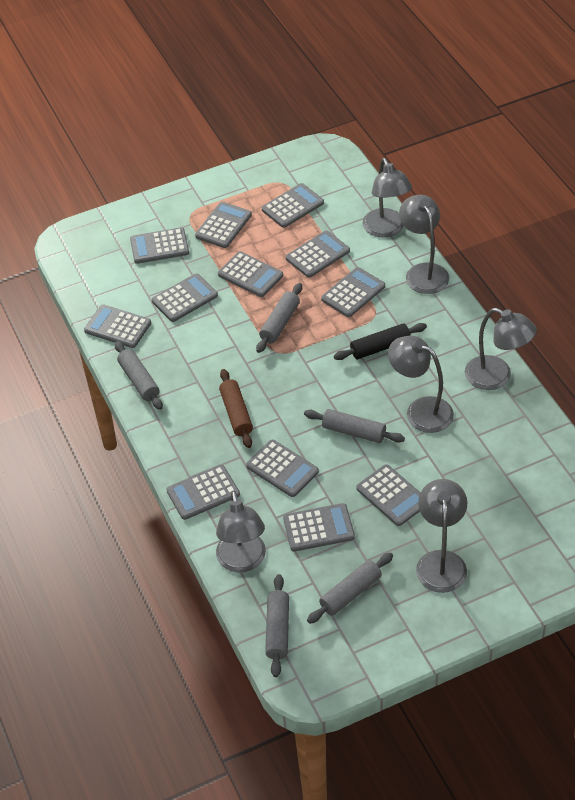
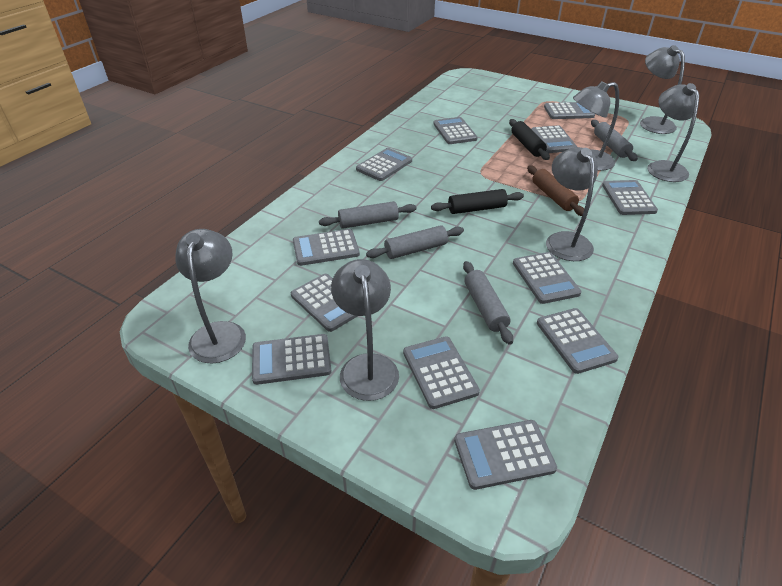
black rolling pin: 1 -> 2
grey rolling pin: 5 -> 4

